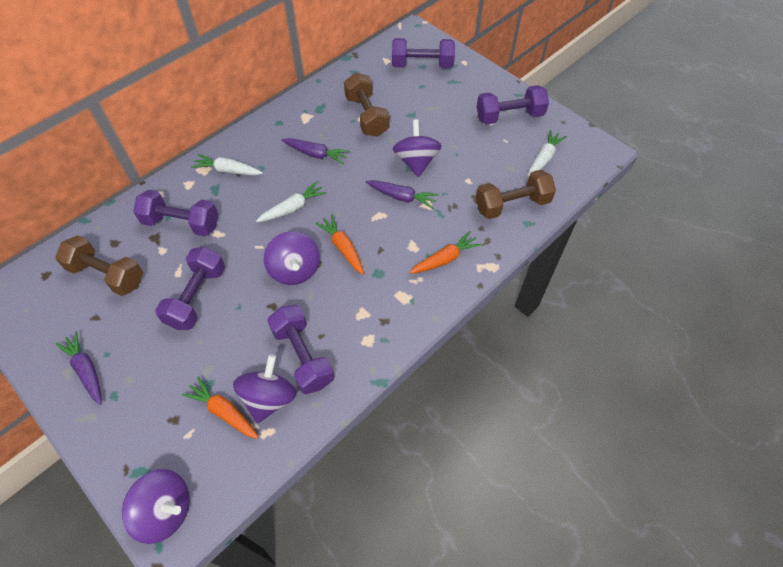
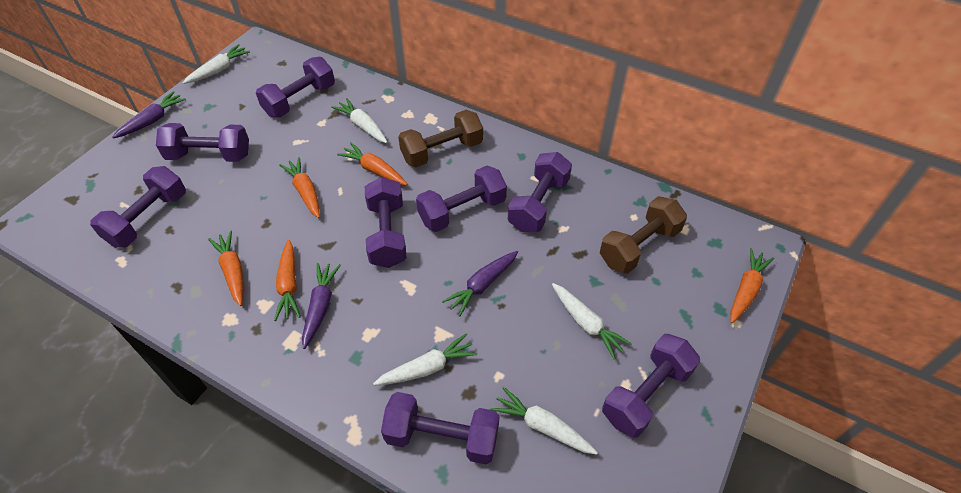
brown dumbbell: 3 -> 2
orange carrot: 3 -> 5
purple dumbbell: 5 -> 8
purple spinning top: 4 -> 0
white carrot: 3 -> 5

